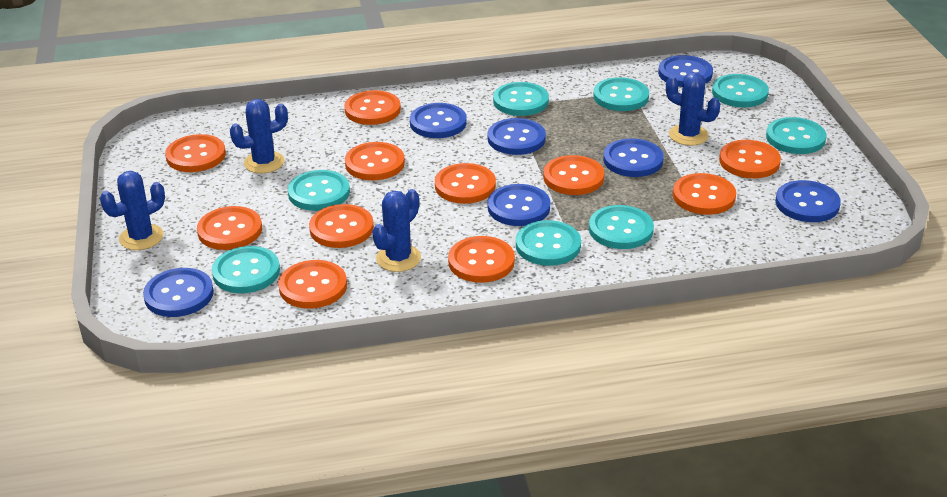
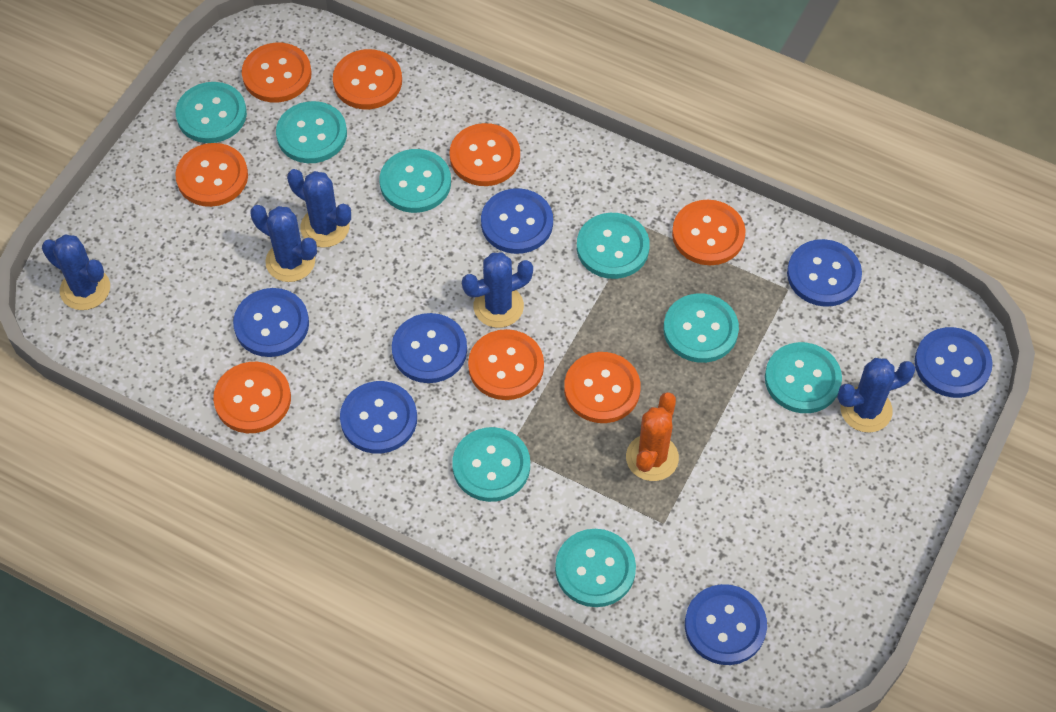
blue cactus: 4 -> 5
orange button: 11 -> 8
orange cactus: 0 -> 1

